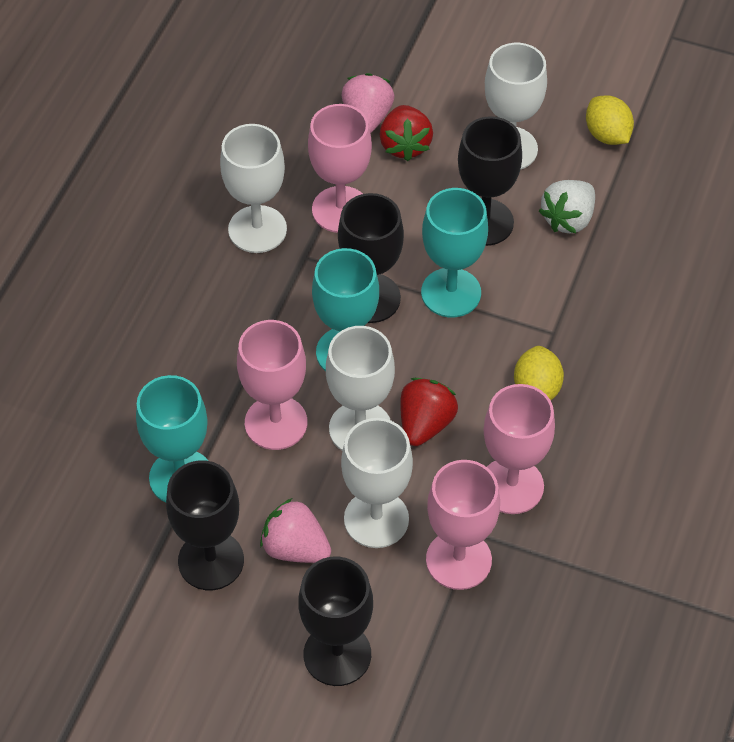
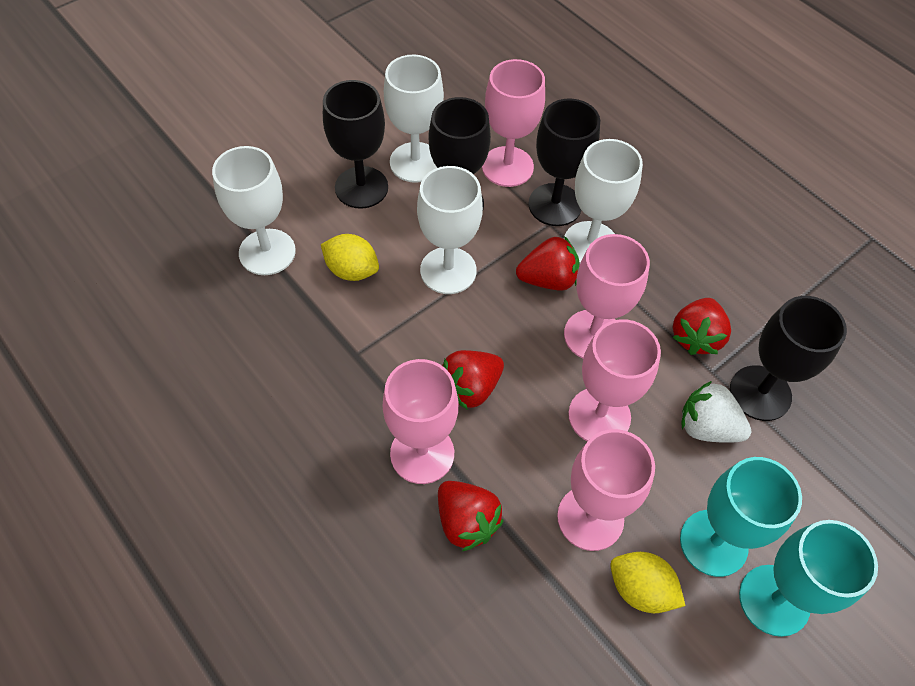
pink goblet: 4 -> 5
pink strawberry: 2 -> 0
red strawberry: 2 -> 4
turquoise goblet: 3 -> 2

